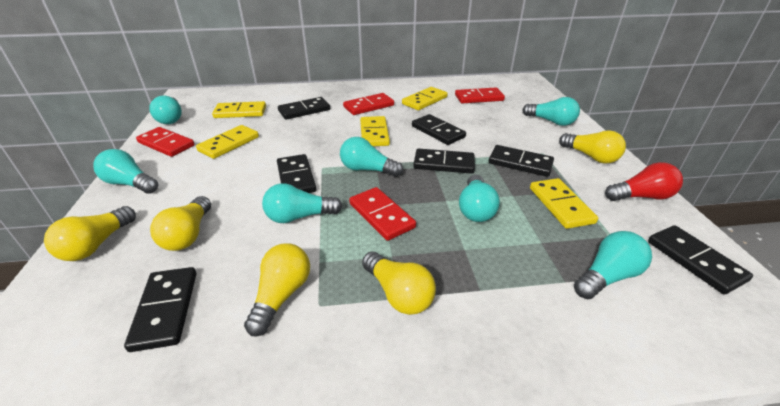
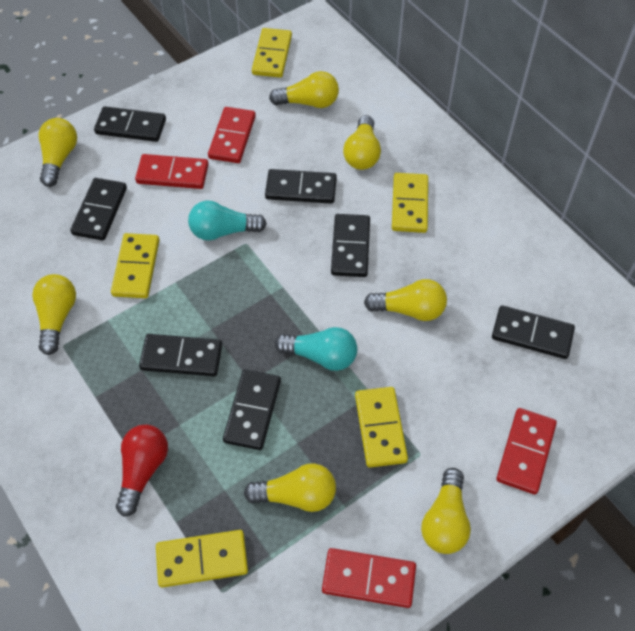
turquoise light bulb: 7 -> 2
yellow light bulb: 5 -> 7

